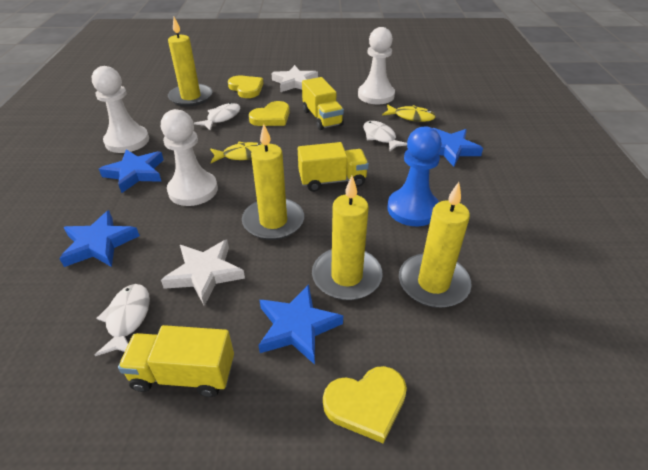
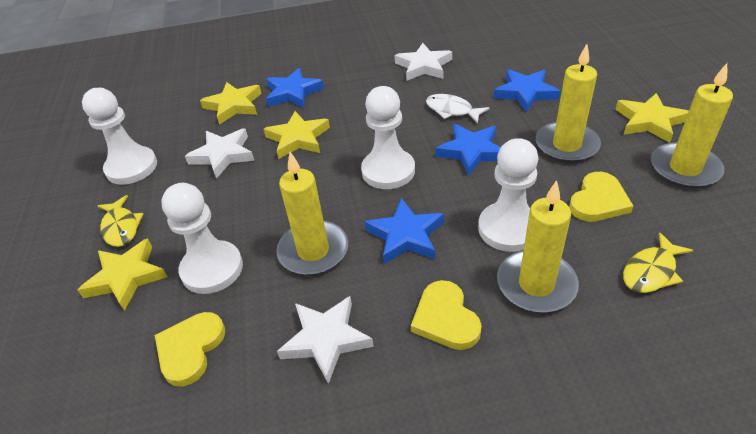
blue pawn: 1 -> 0
white fish: 3 -> 1
white pawn: 3 -> 4
white star: 2 -> 3
yellow star: 0 -> 4
yellow truck: 3 -> 0

